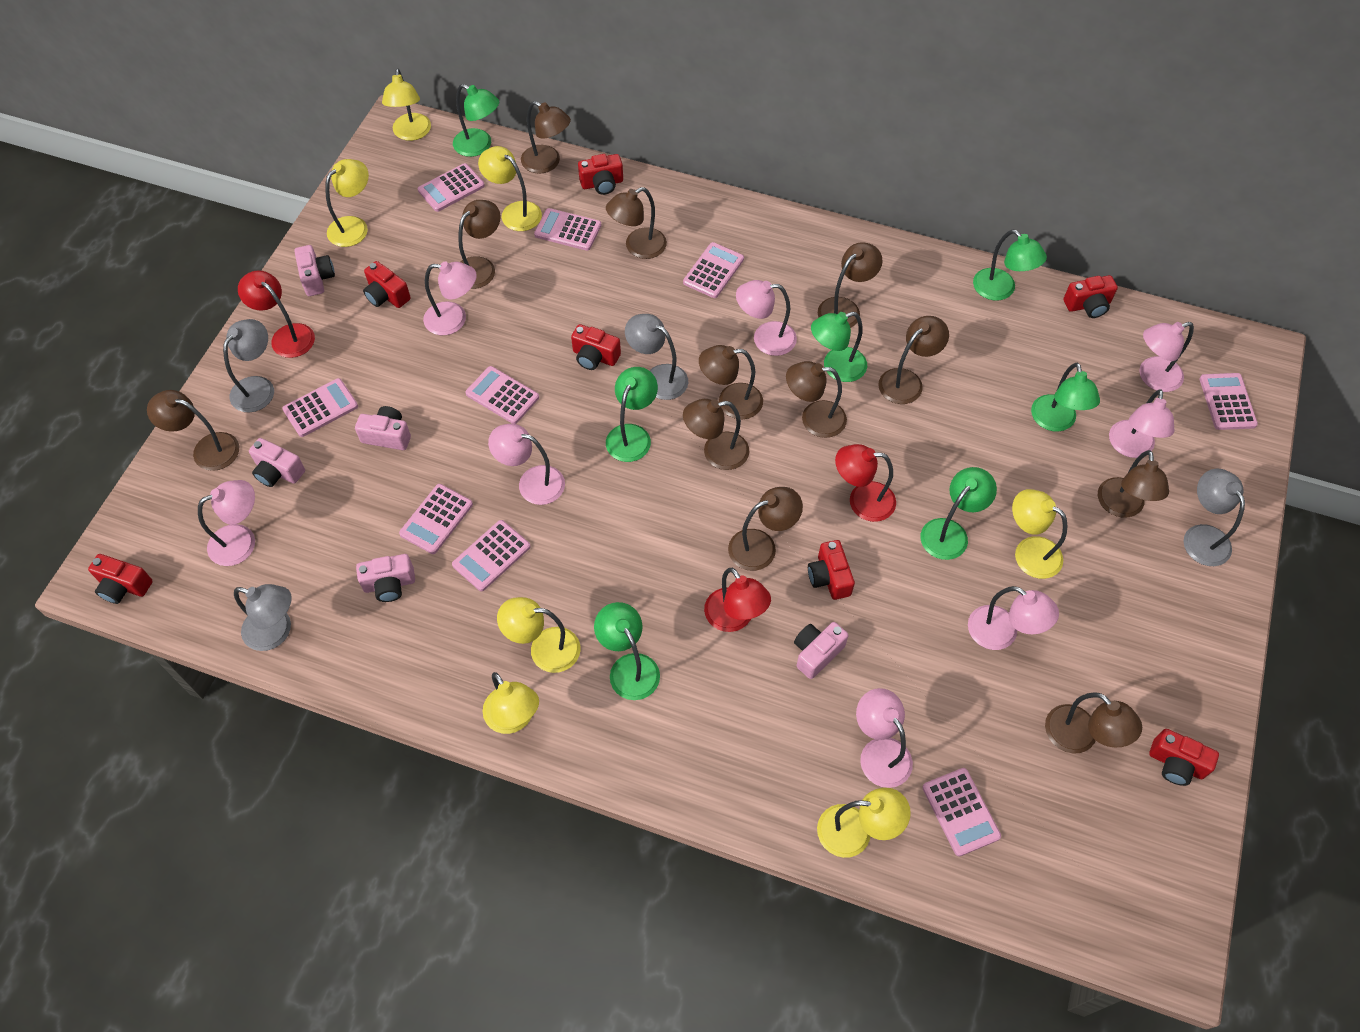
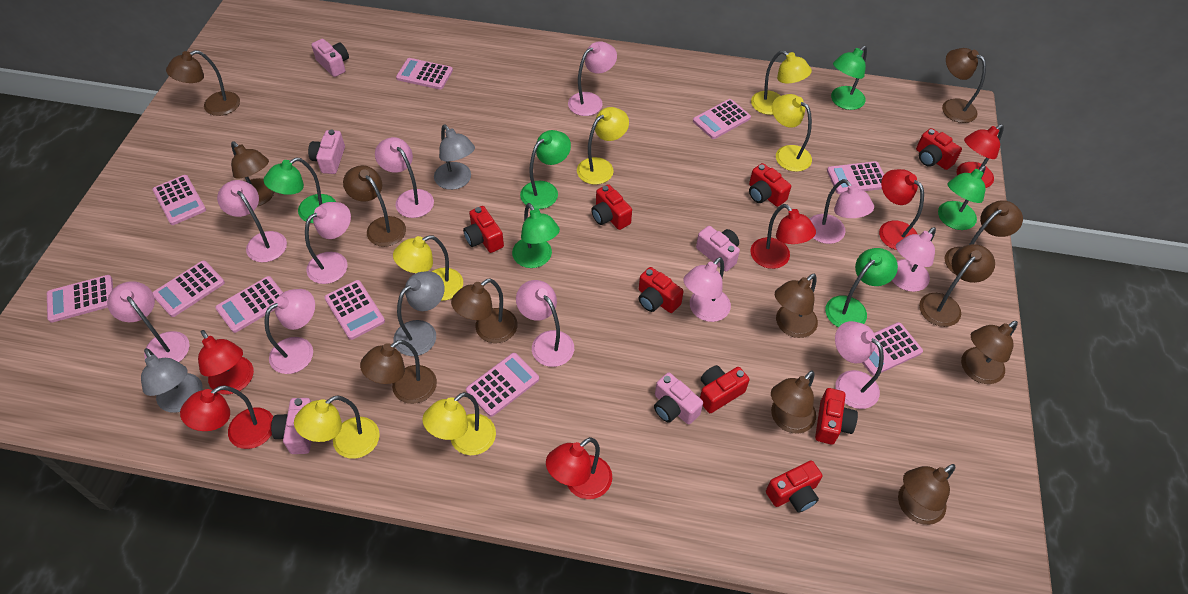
green lamp: 7 -> 6
grey lamp: 4 -> 3
pink calculator: 9 -> 10
pink lamp: 8 -> 11
red camera: 7 -> 8
red lamp: 3 -> 6
yellow lamp: 7 -> 6

